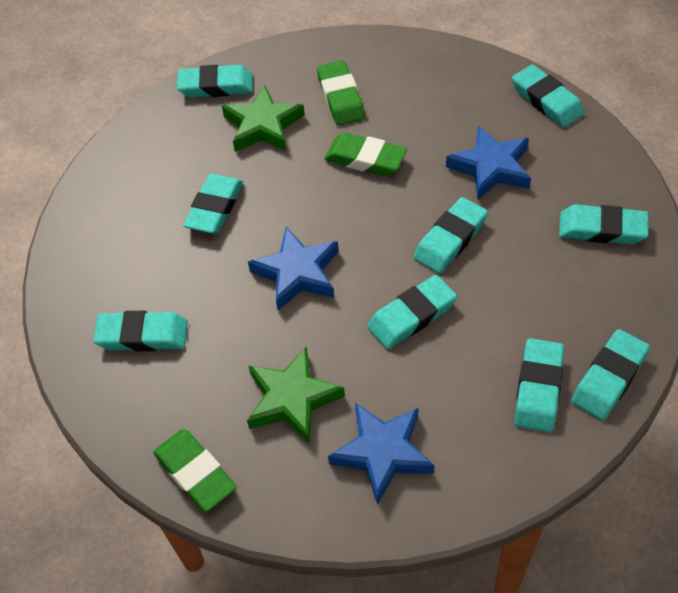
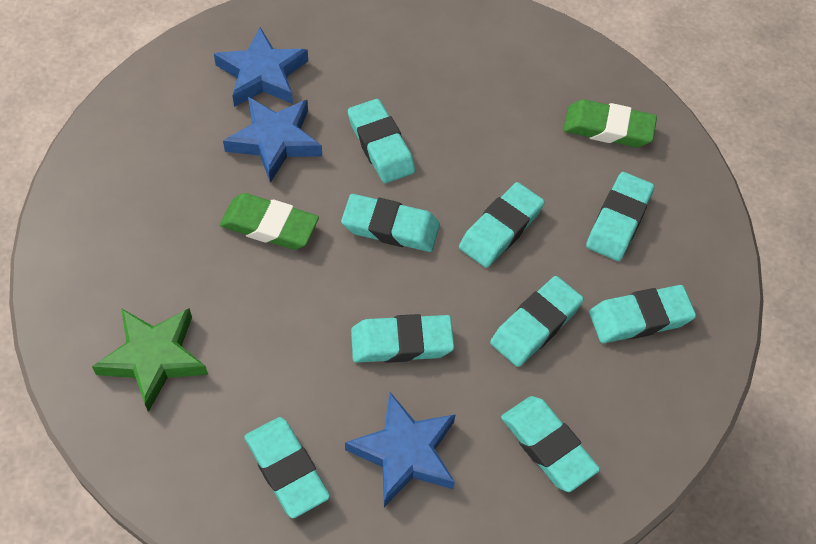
green eraser: 3 -> 2
green star: 2 -> 1

